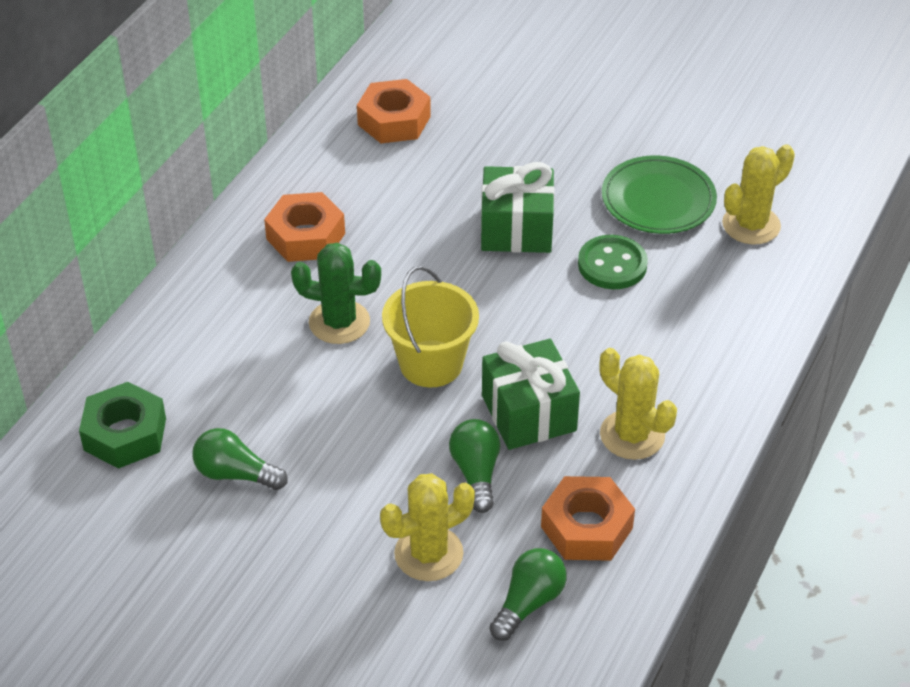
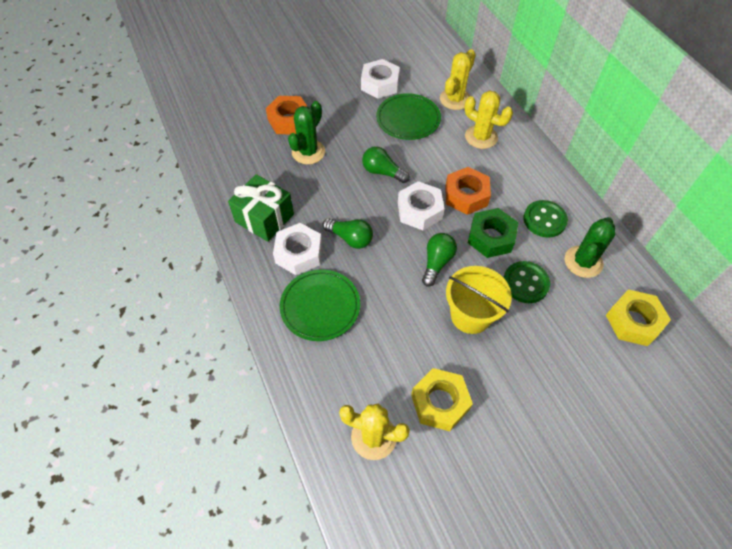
green button: 1 -> 2
green cactus: 1 -> 2
green gift: 2 -> 1
green plate: 1 -> 2
orange nut: 3 -> 2
white nut: 0 -> 3
yellow nut: 0 -> 2

